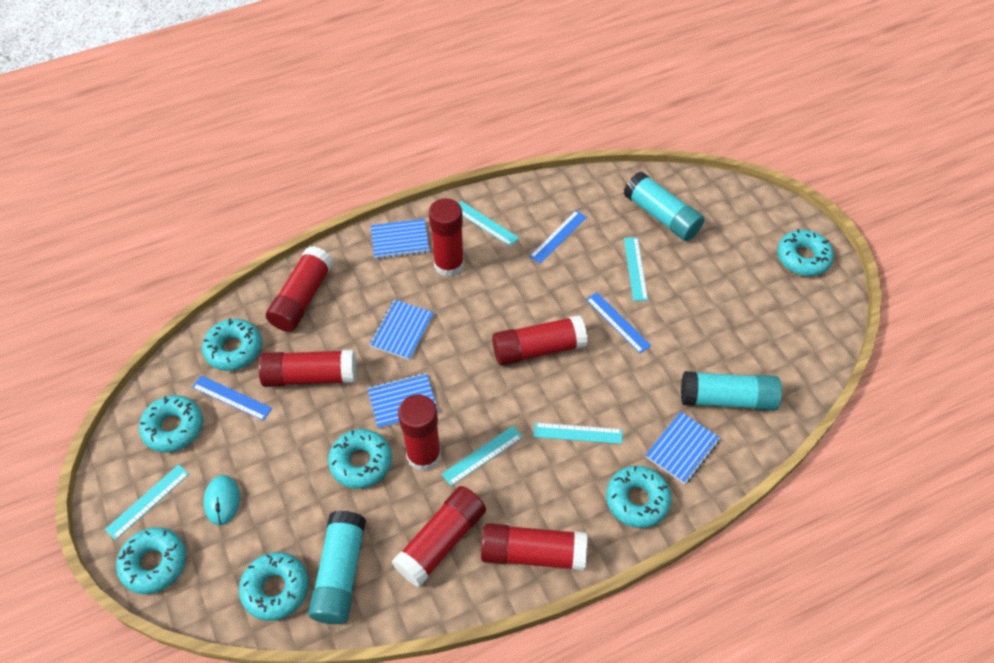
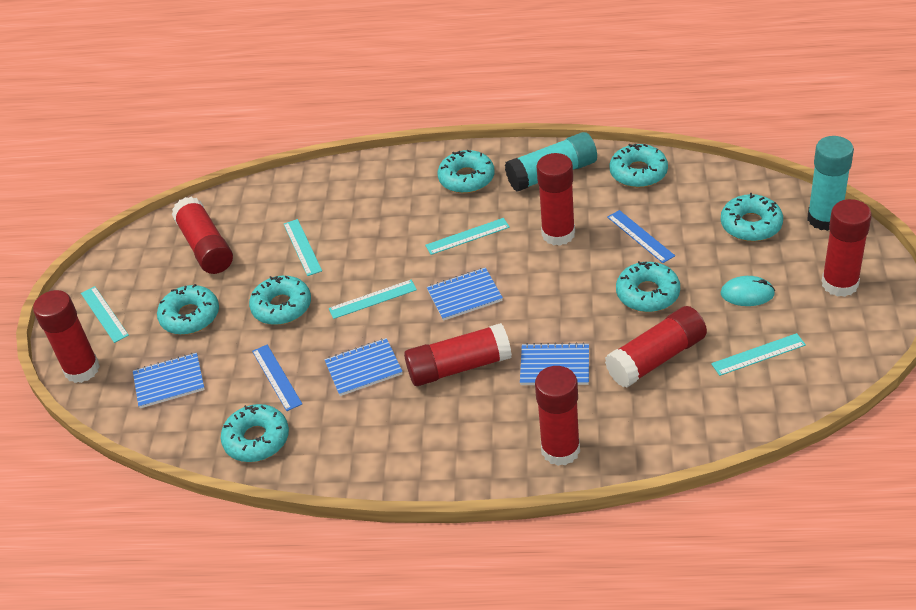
blue ruler: 3 -> 2
turquoise glue stick: 3 -> 2

